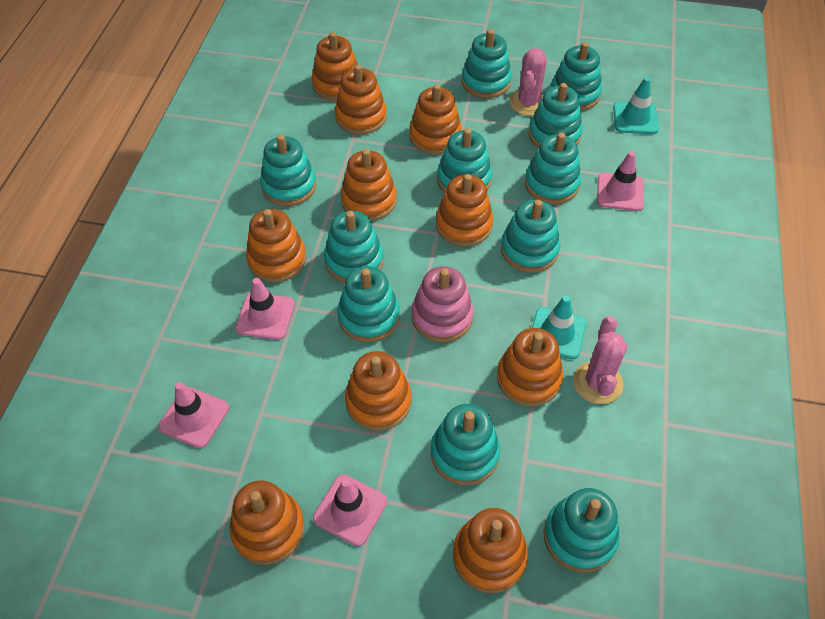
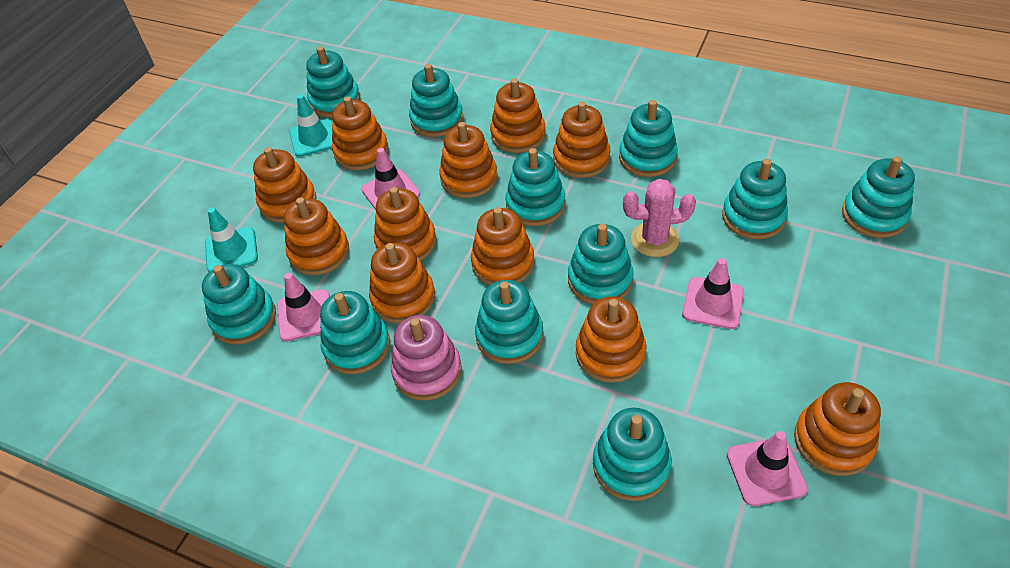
orange stacking toy: 10 -> 11
pink cactus: 2 -> 1

